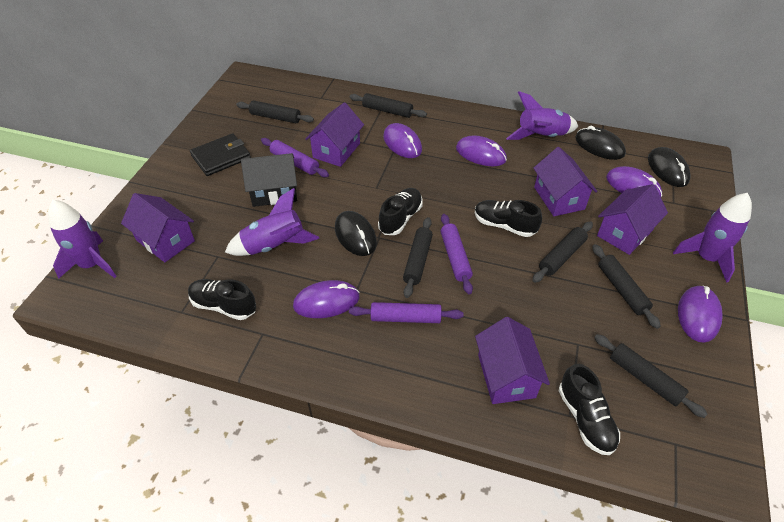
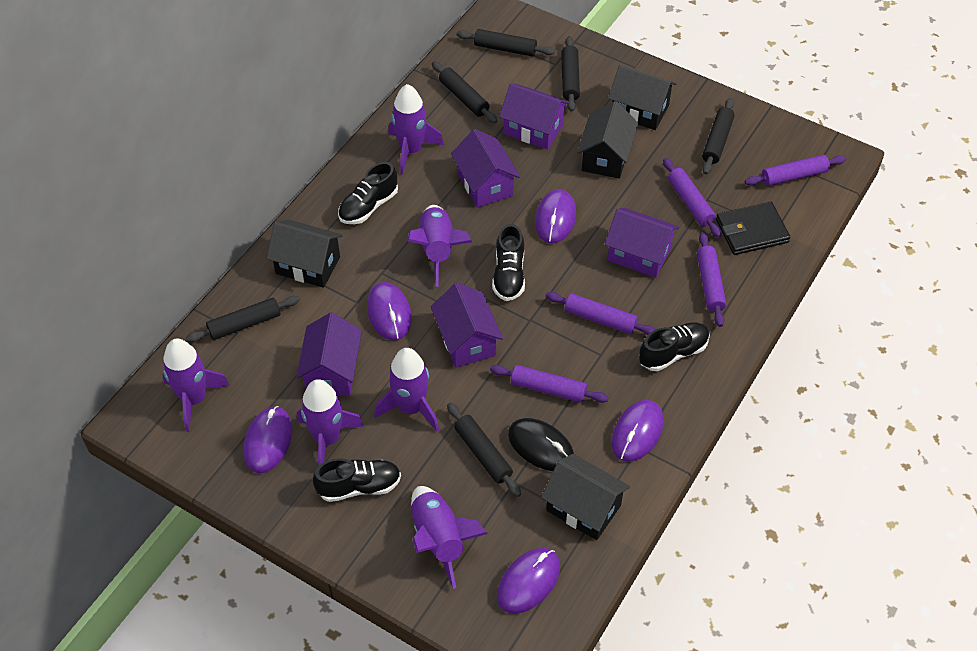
black house: 1 -> 4
black mouse: 3 -> 1
purple rocket: 4 -> 6
purple rolling pin: 3 -> 5

